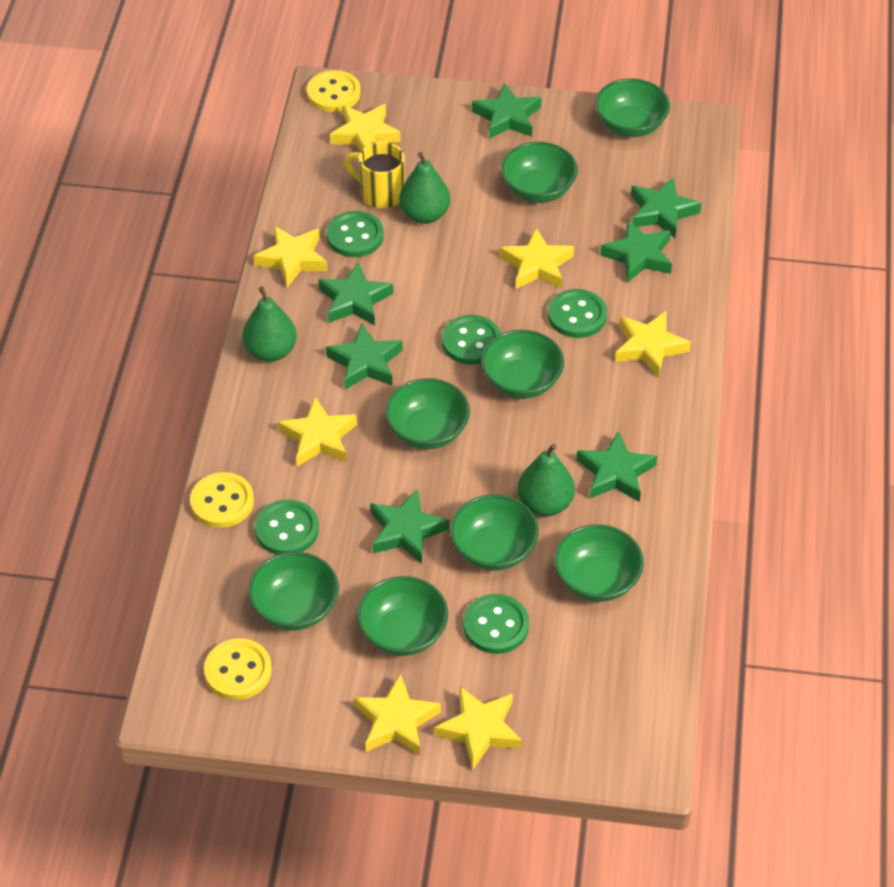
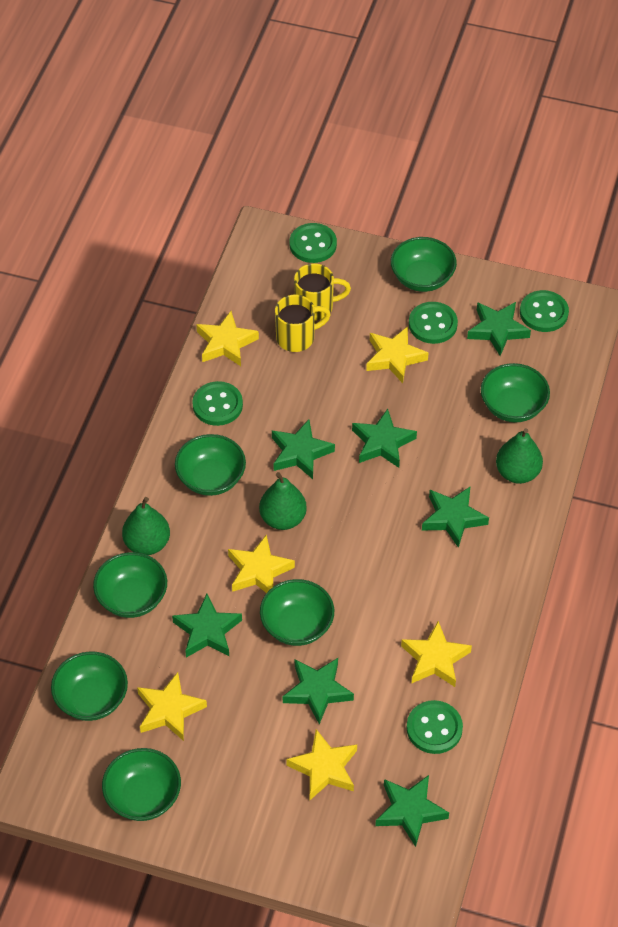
green bowl: 8 -> 7
yellow button: 3 -> 0
yellow mug: 1 -> 2
yellow star: 7 -> 6

